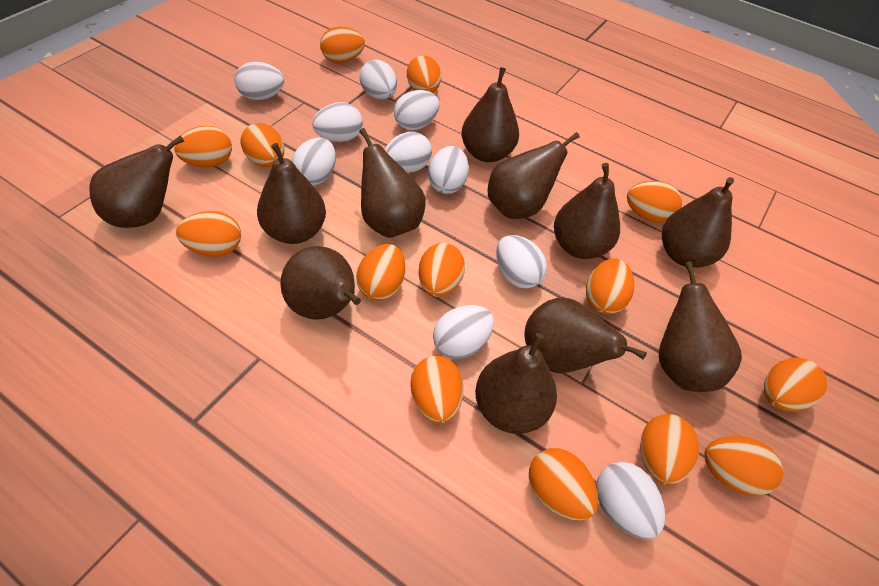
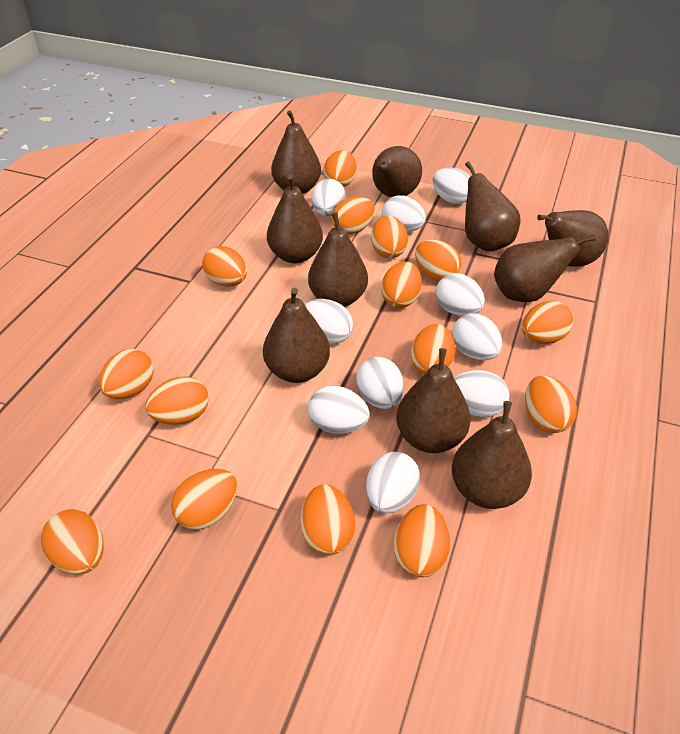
brown pear: 11 -> 10
orange egg: 14 -> 15

